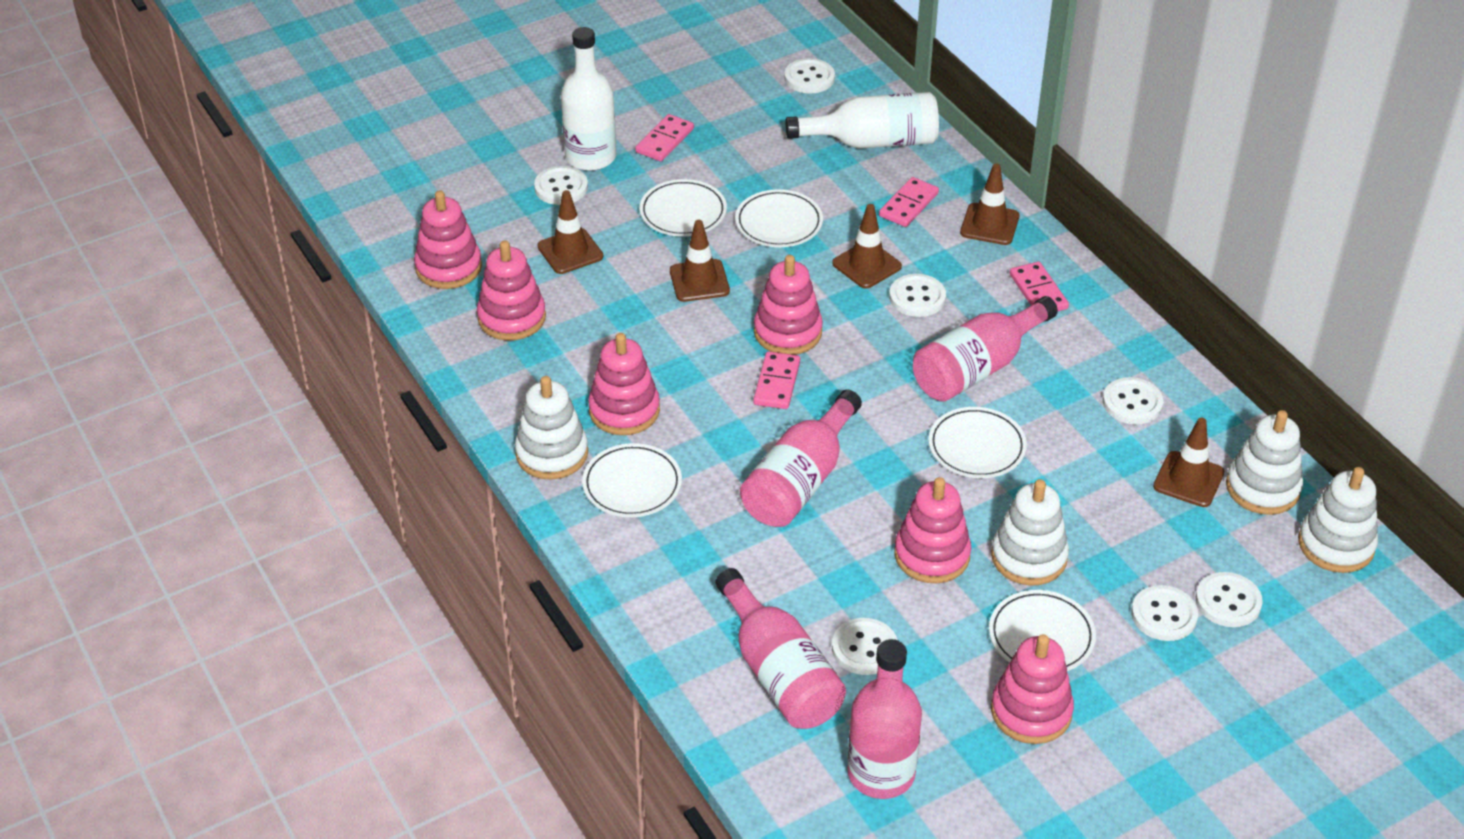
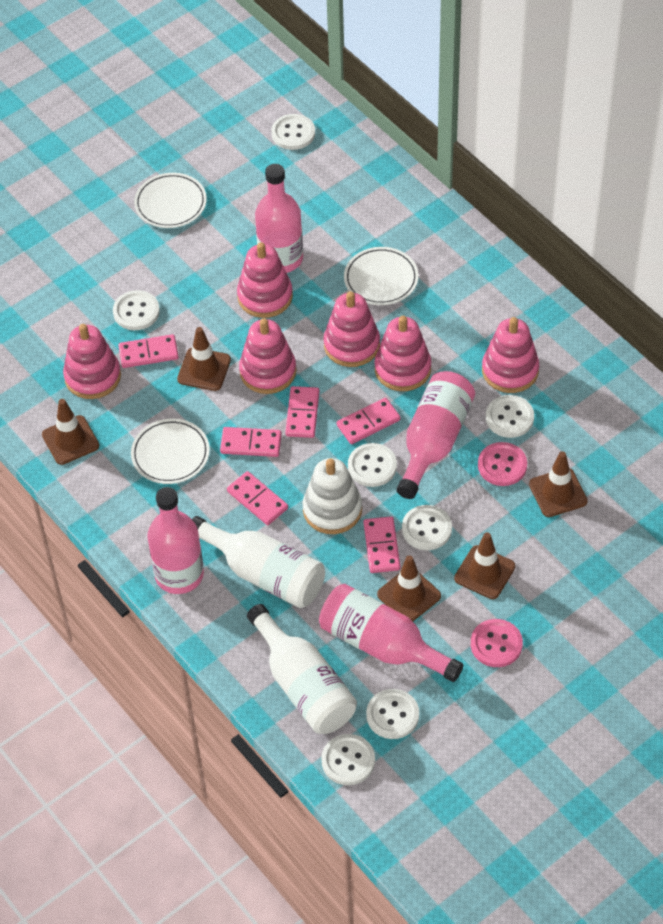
pink button: 0 -> 2
pink domino: 4 -> 6
white plate: 5 -> 3
white stacking toy: 4 -> 1

